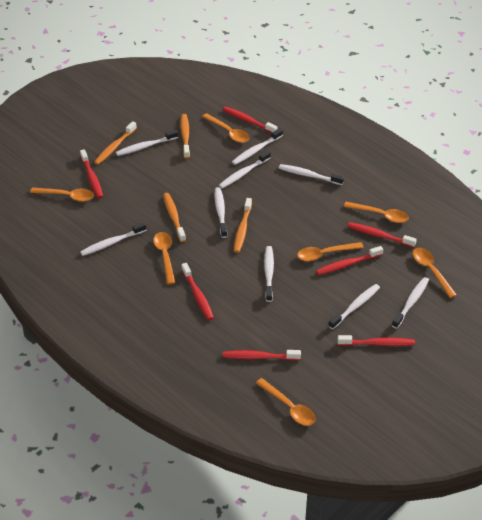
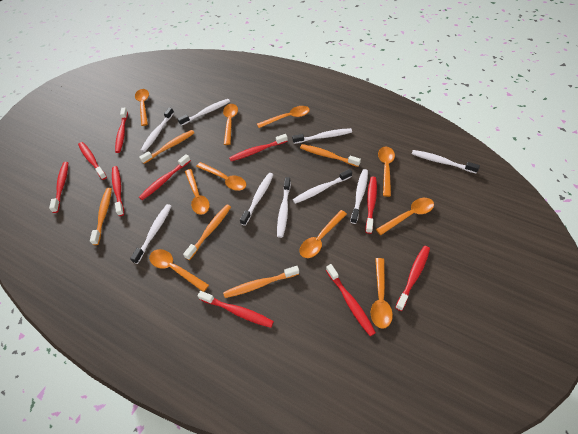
orange spoon: 7 -> 10
orange toothbrush: 4 -> 5
red toothbrush: 7 -> 10

